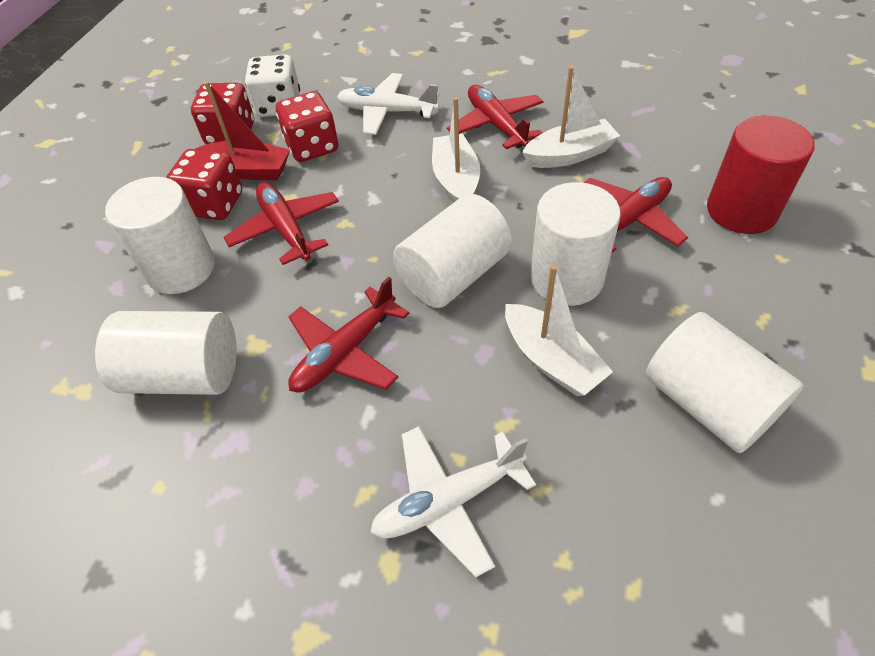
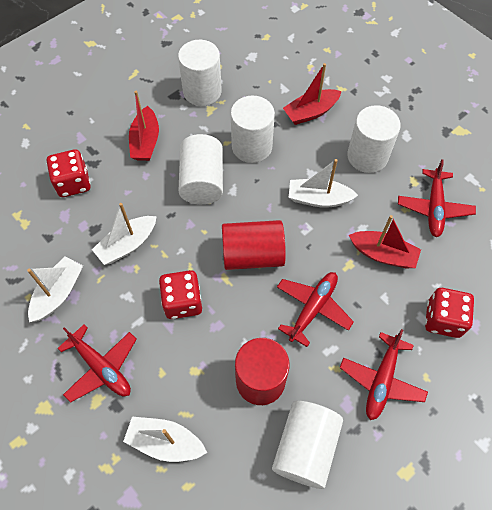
red boat: 1 -> 3
red cylinder: 1 -> 2
white boat: 3 -> 4
white dice: 1 -> 0
white plane: 2 -> 0

